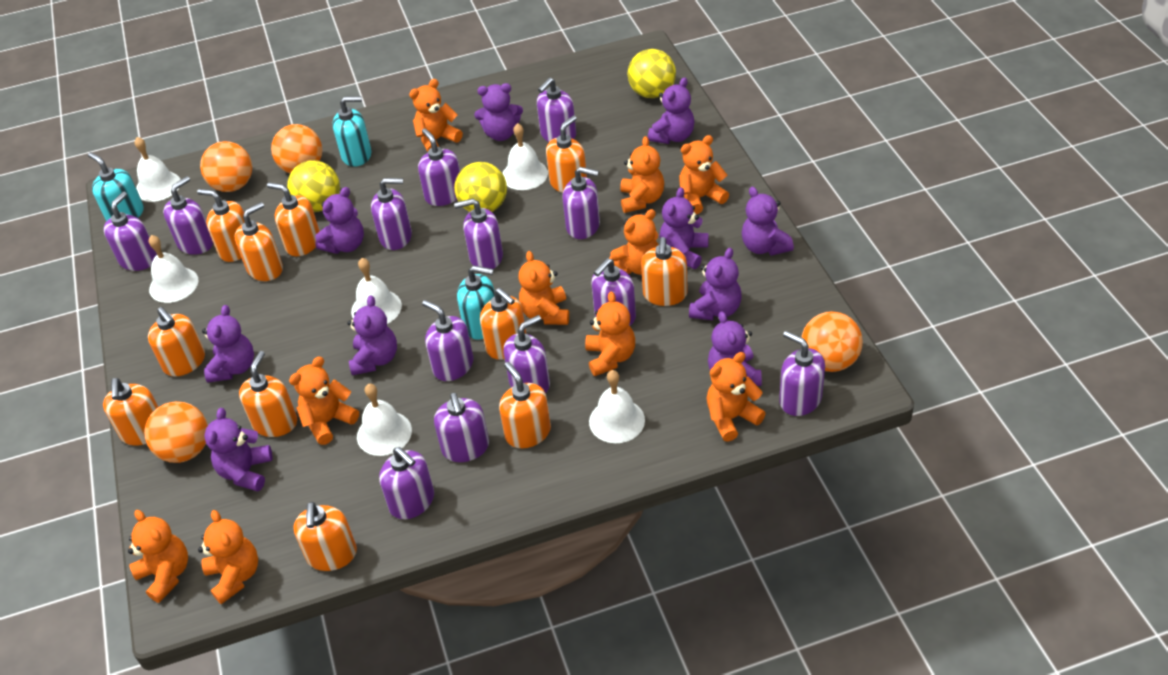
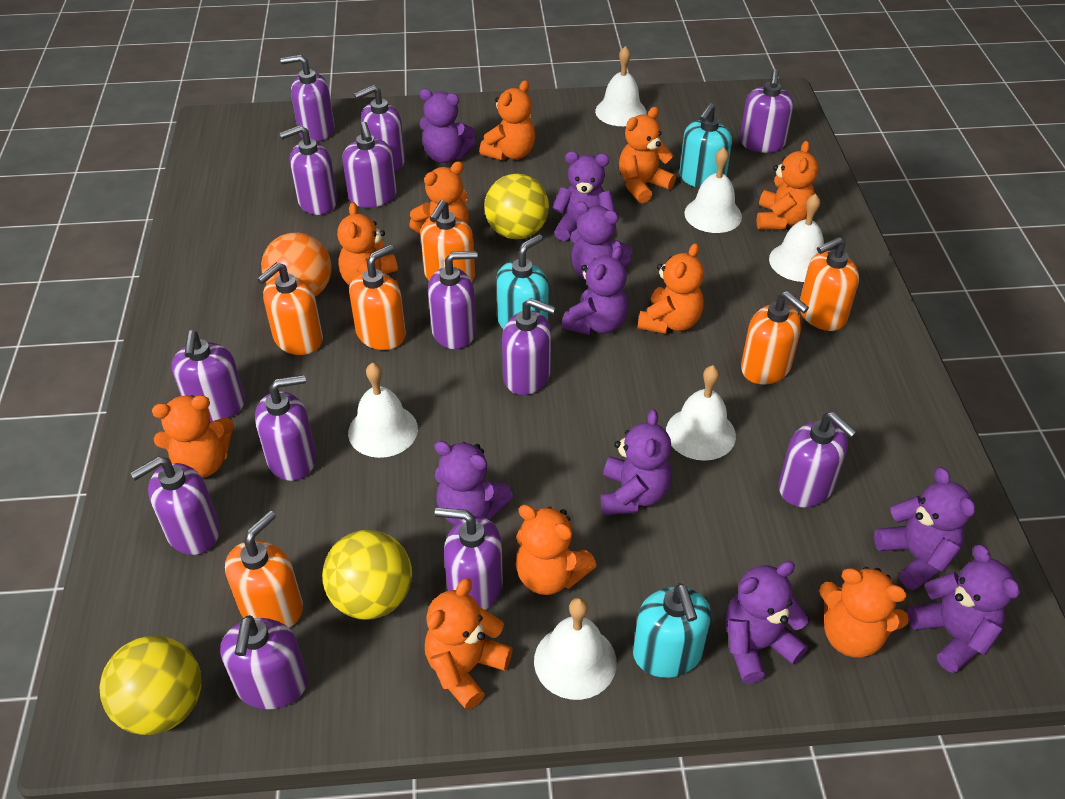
orange ball: 4 -> 1
orange soap dispenser: 11 -> 6
purple teddy bear: 10 -> 9

